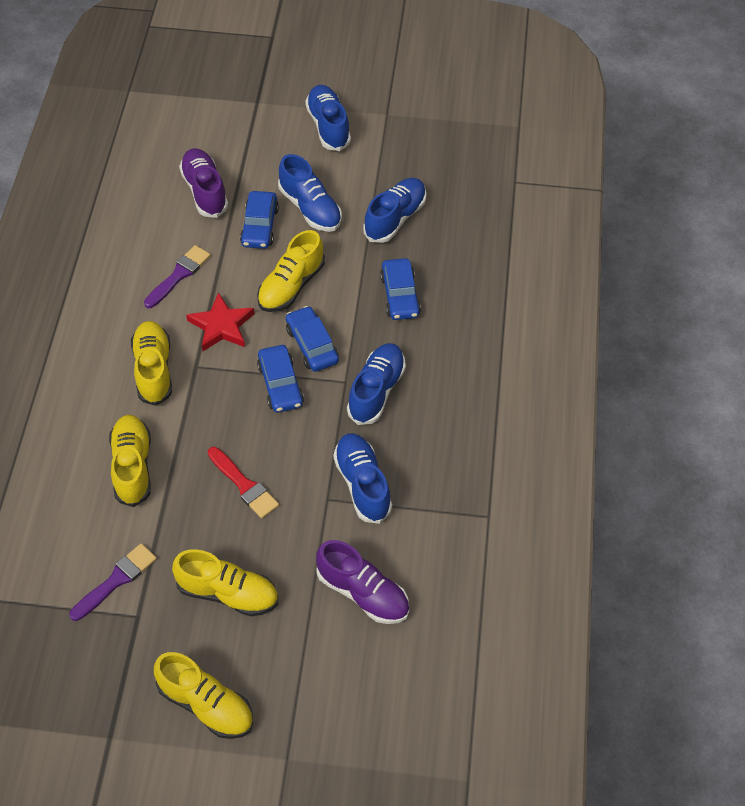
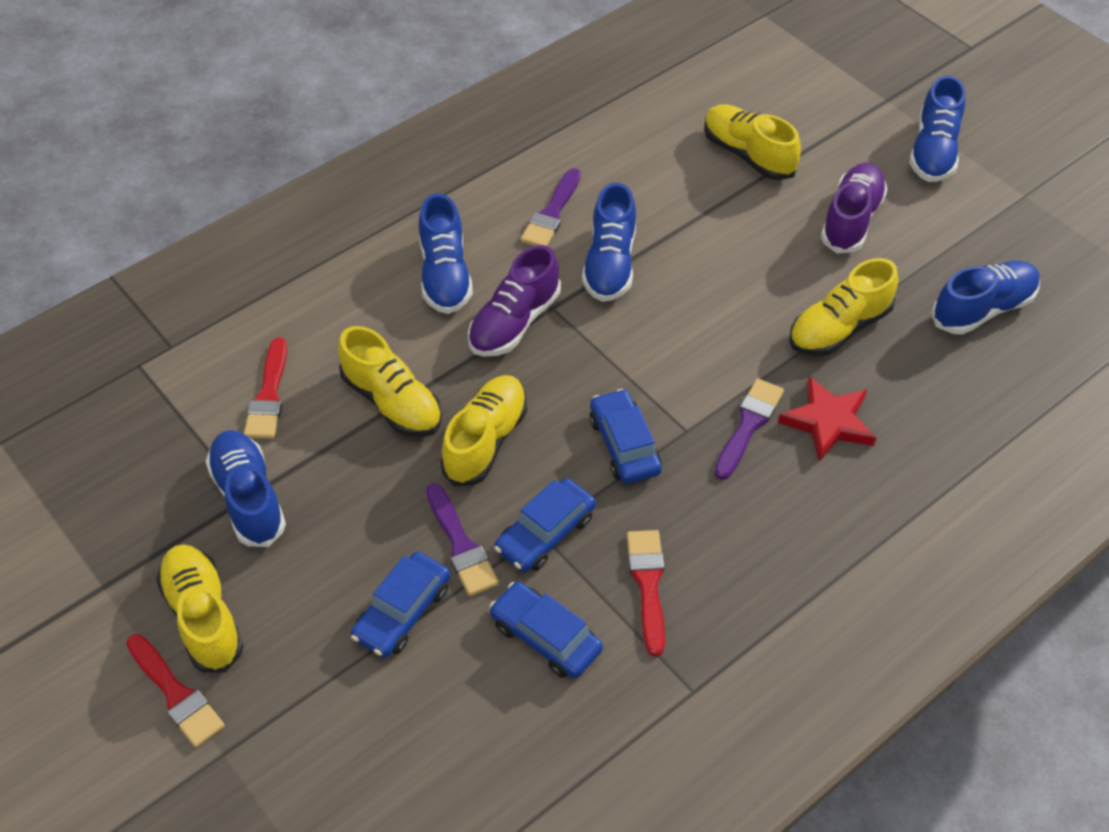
purple brush: 2 -> 3
red brush: 1 -> 3

